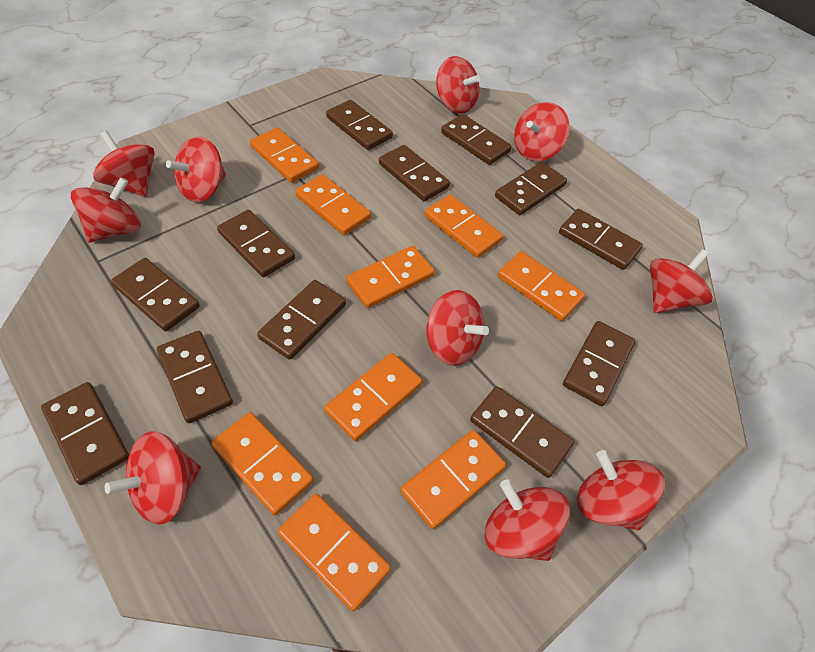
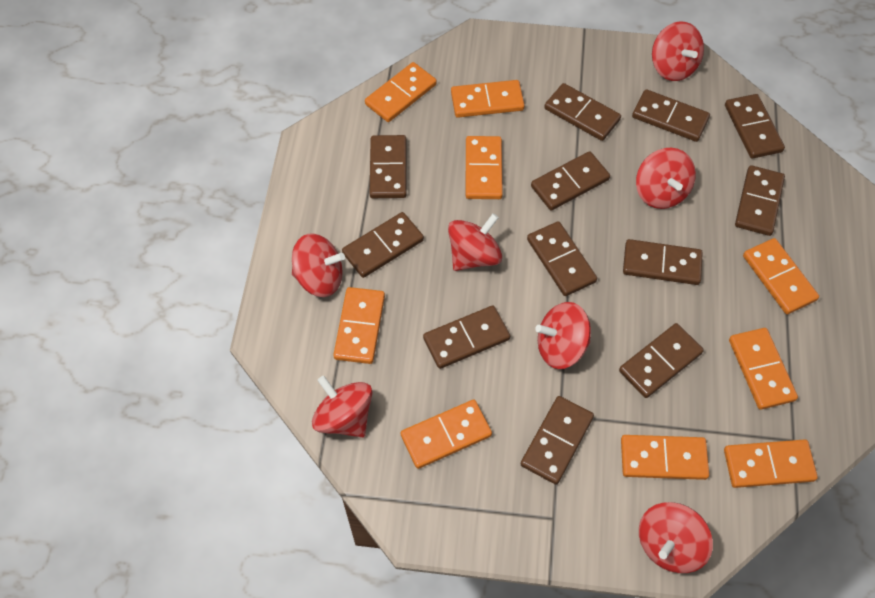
red spinning top: 10 -> 7

